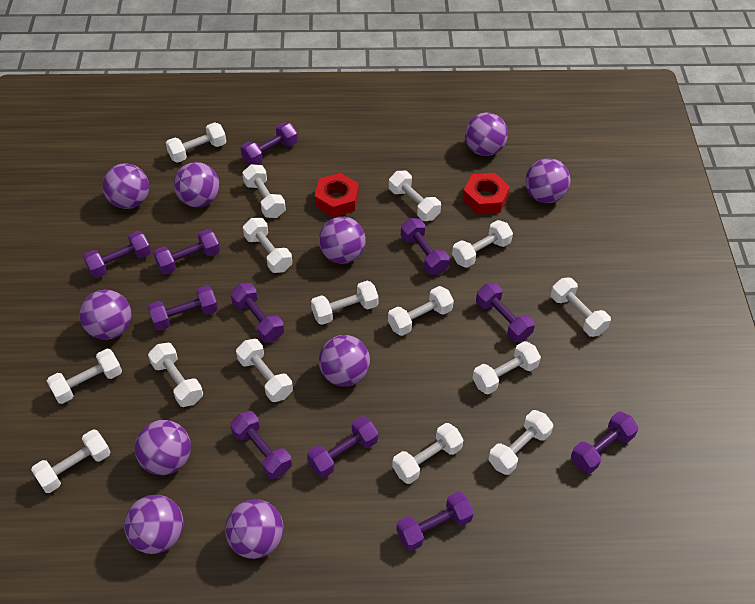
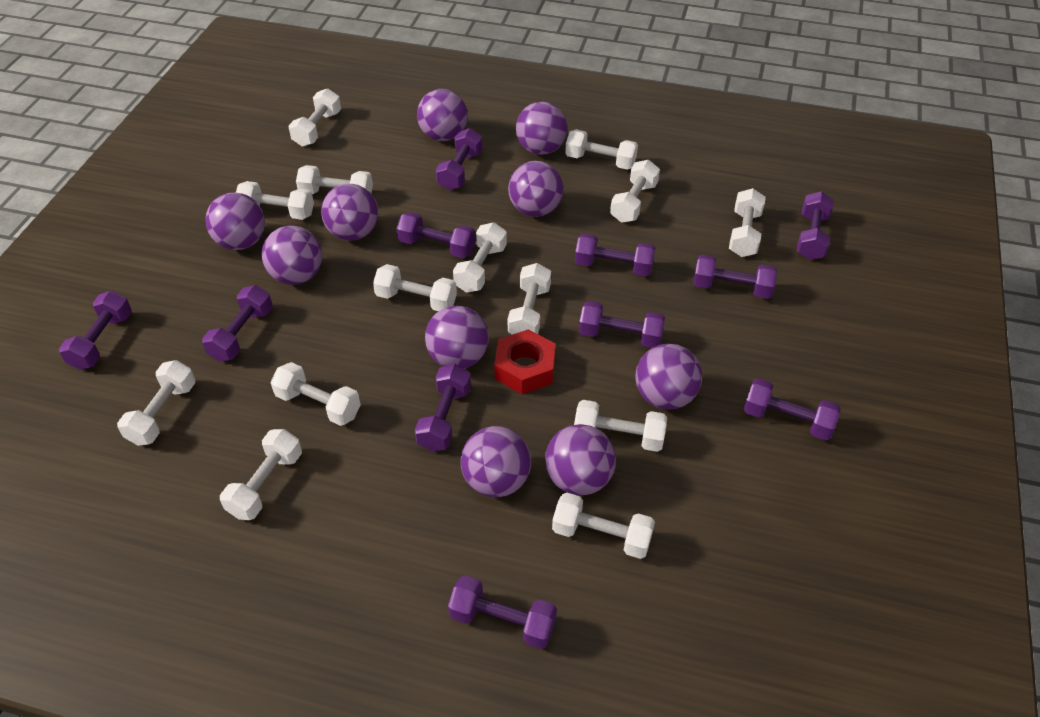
red nut: 2 -> 1
white dumbbell: 15 -> 14

